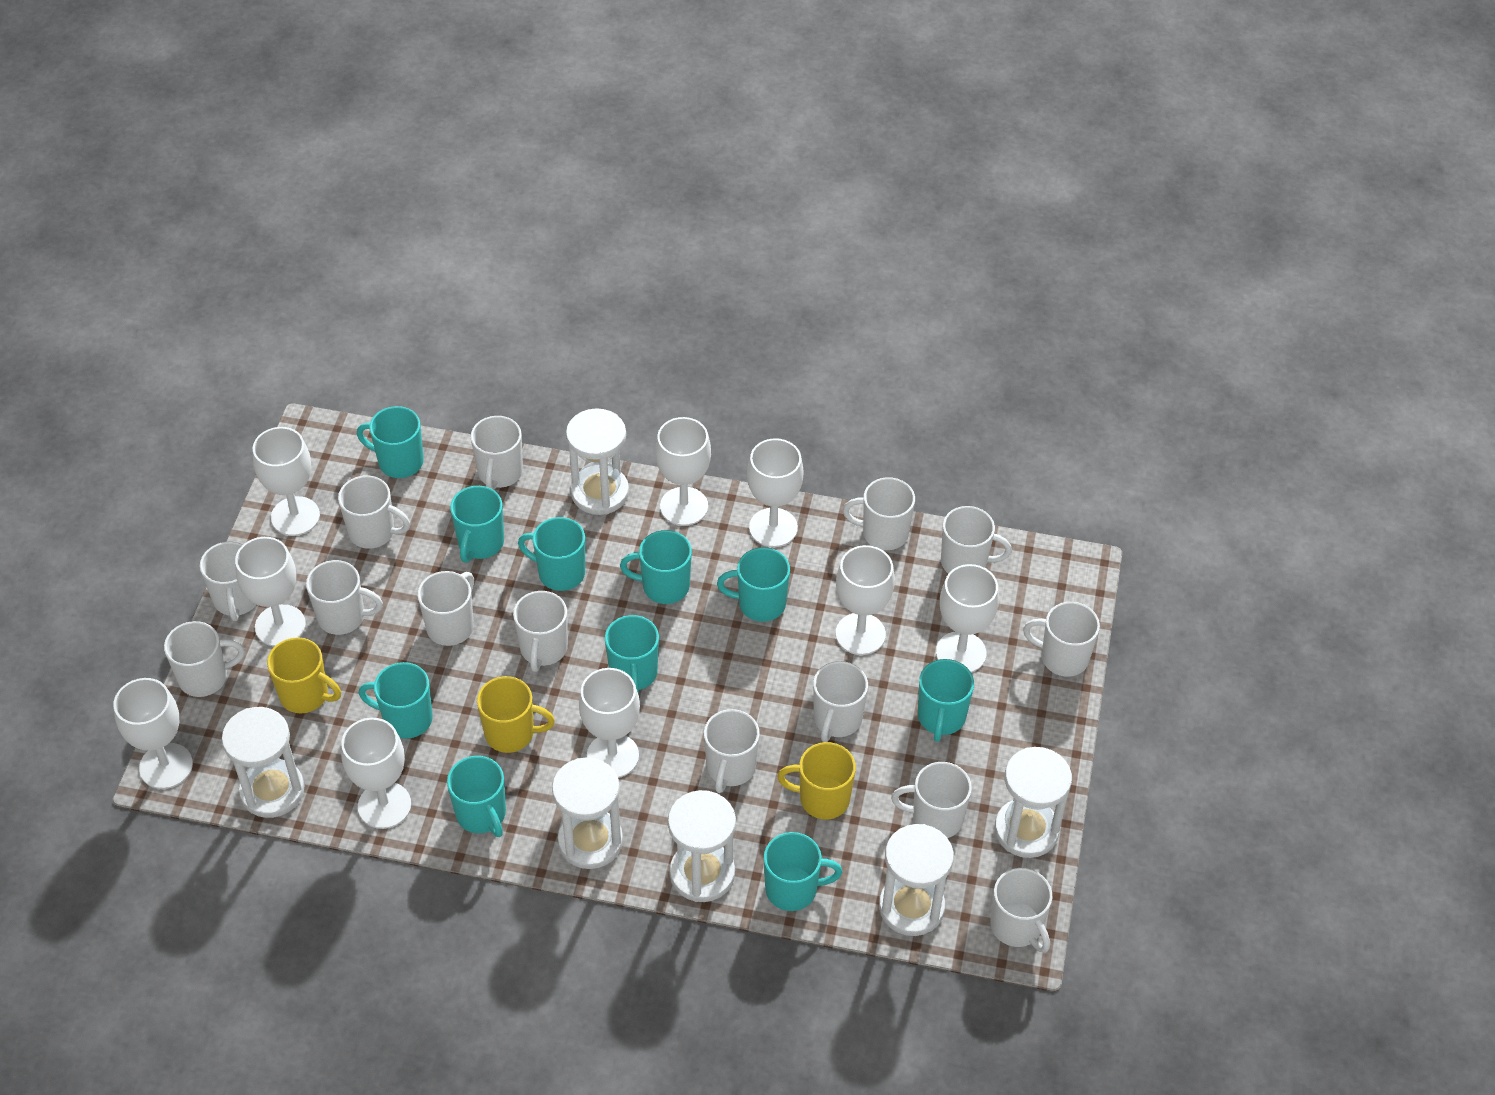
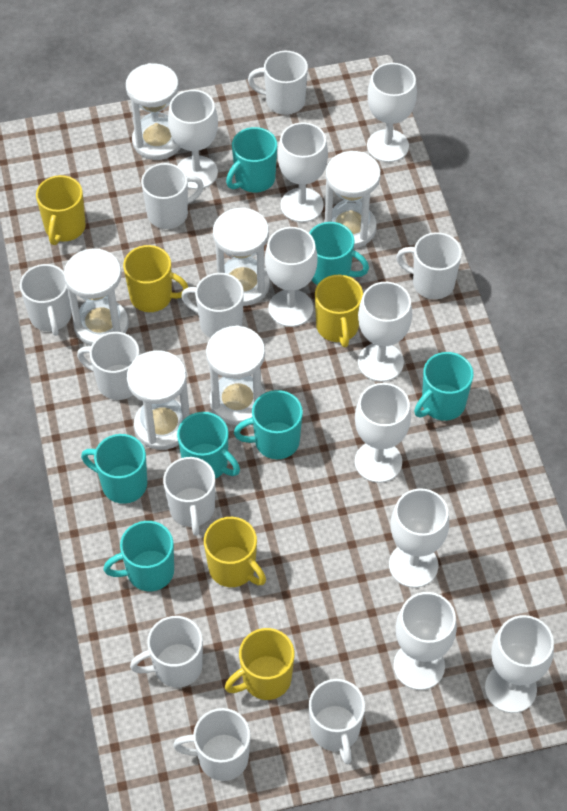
turquoise mug: 10 -> 7
white mug: 14 -> 10
yellow mug: 3 -> 5

